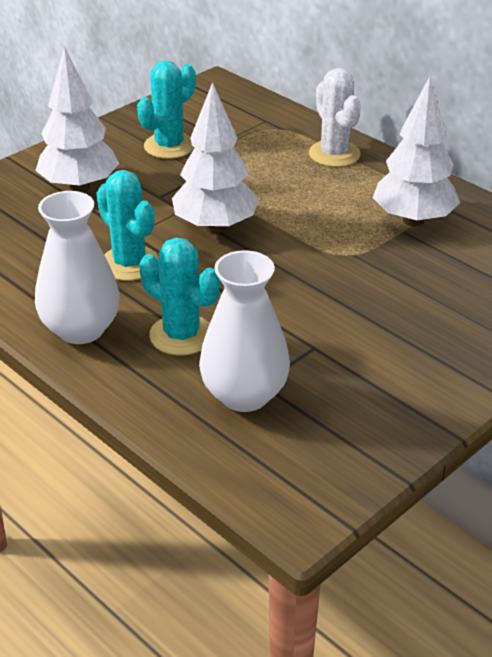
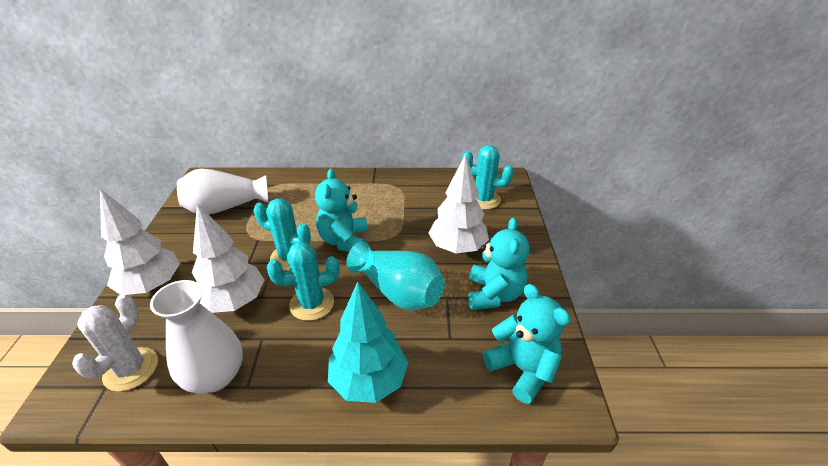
turquoise teddy bear: 0 -> 3
turquoise tree: 0 -> 1
turquoise vase: 0 -> 1

